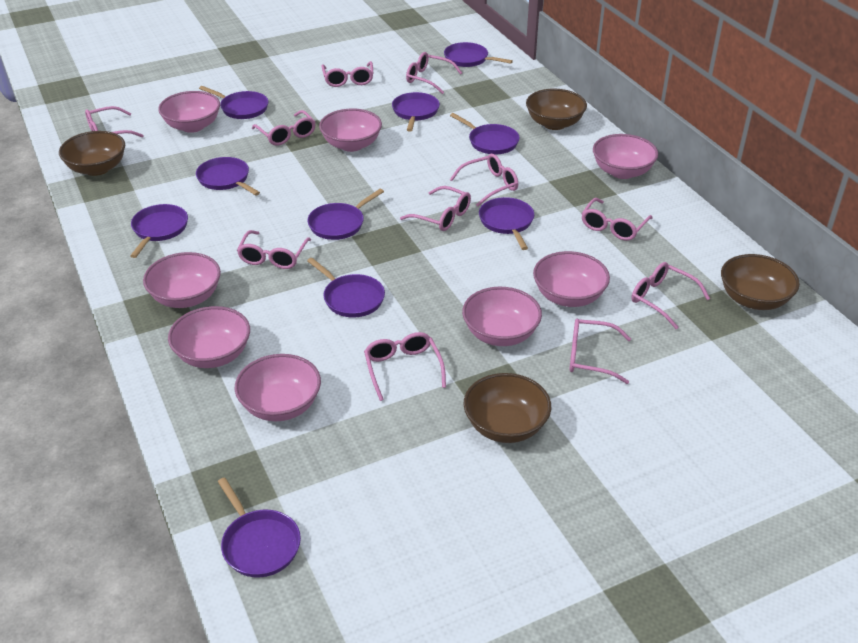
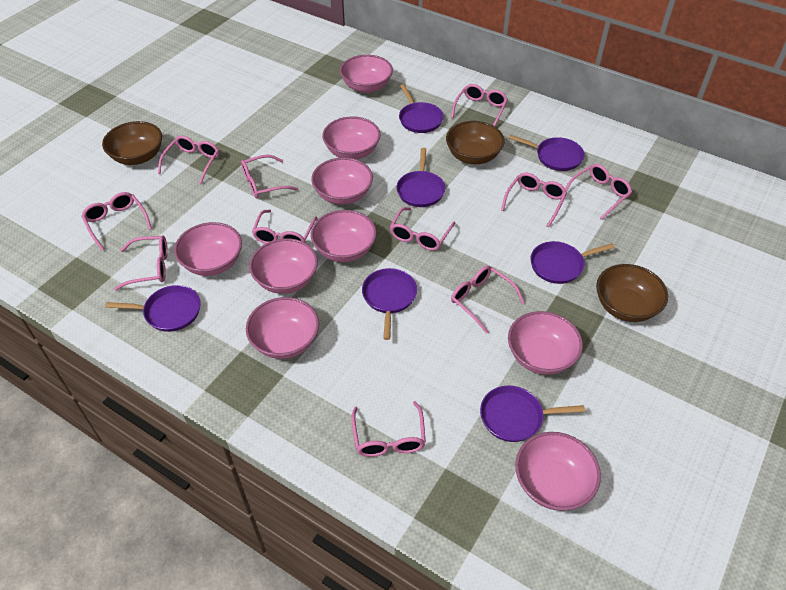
brown bowl: 4 -> 3
pink bowl: 8 -> 9
purple pan: 10 -> 7

